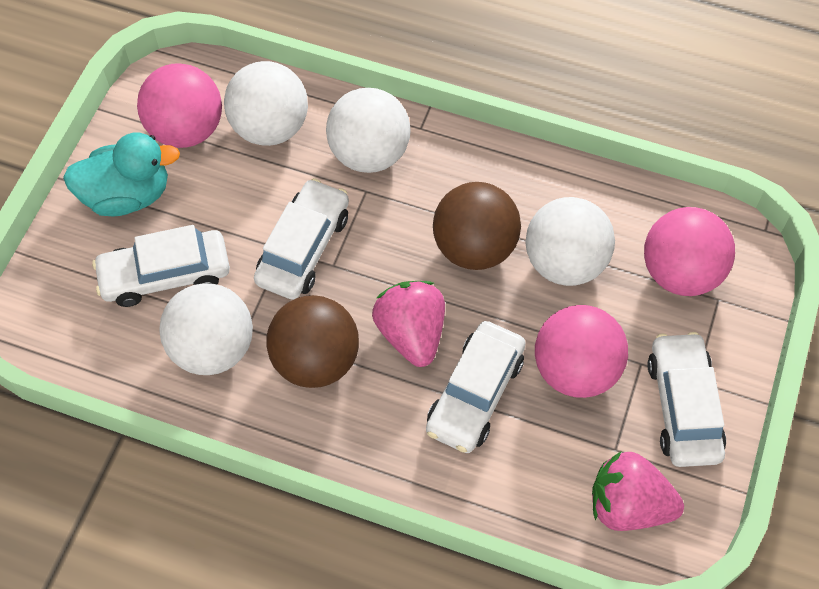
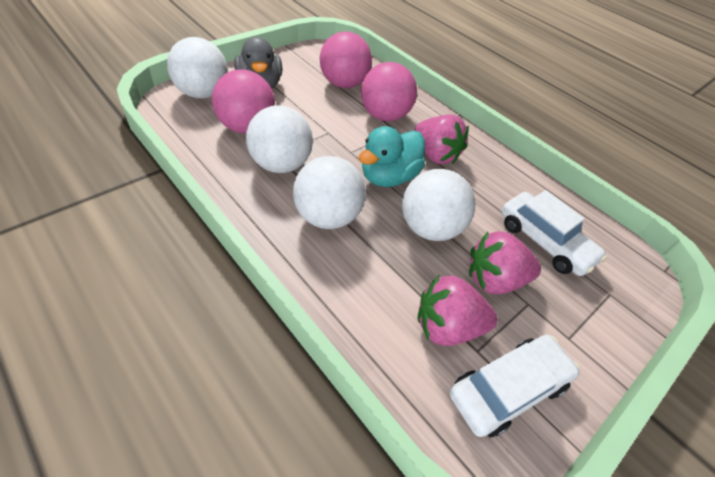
brown ball: 2 -> 0
grey duck: 0 -> 1
pink strawberry: 2 -> 3
white car: 4 -> 2

